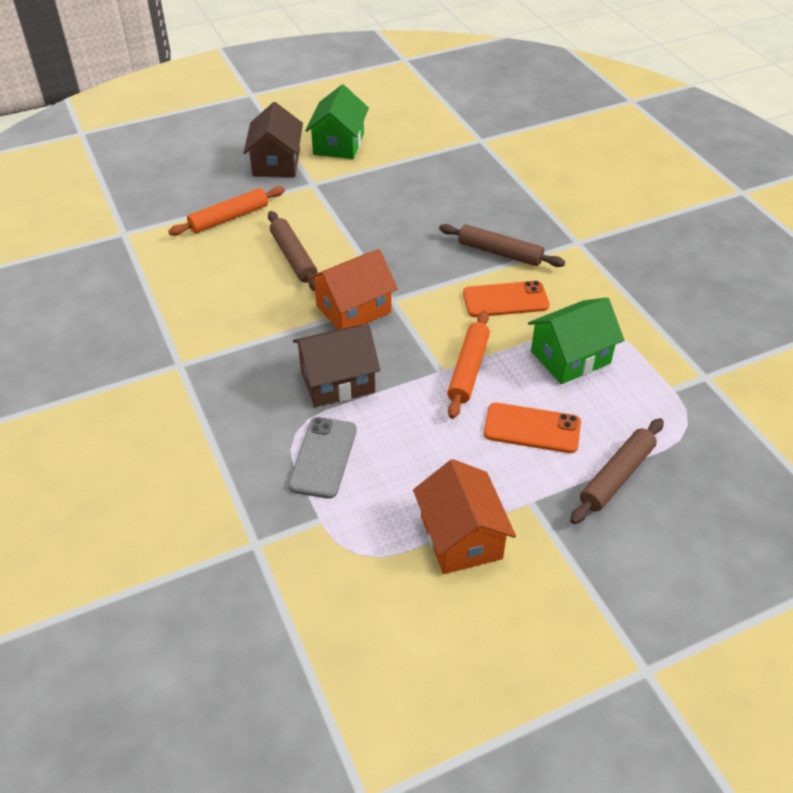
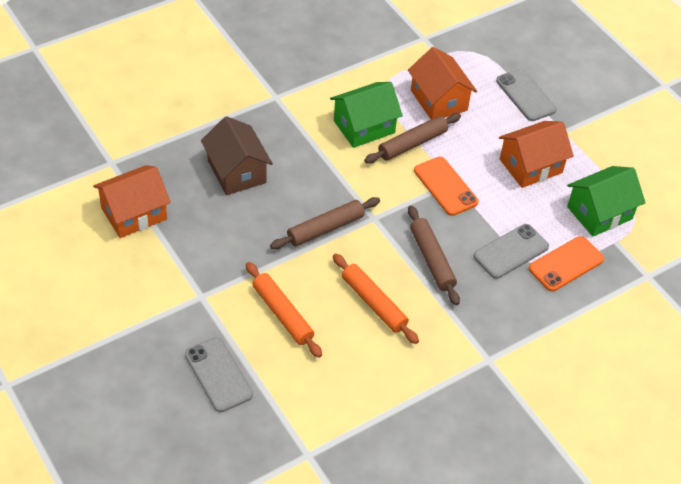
brown house: 2 -> 1
grey phone: 1 -> 3
orange house: 2 -> 3

